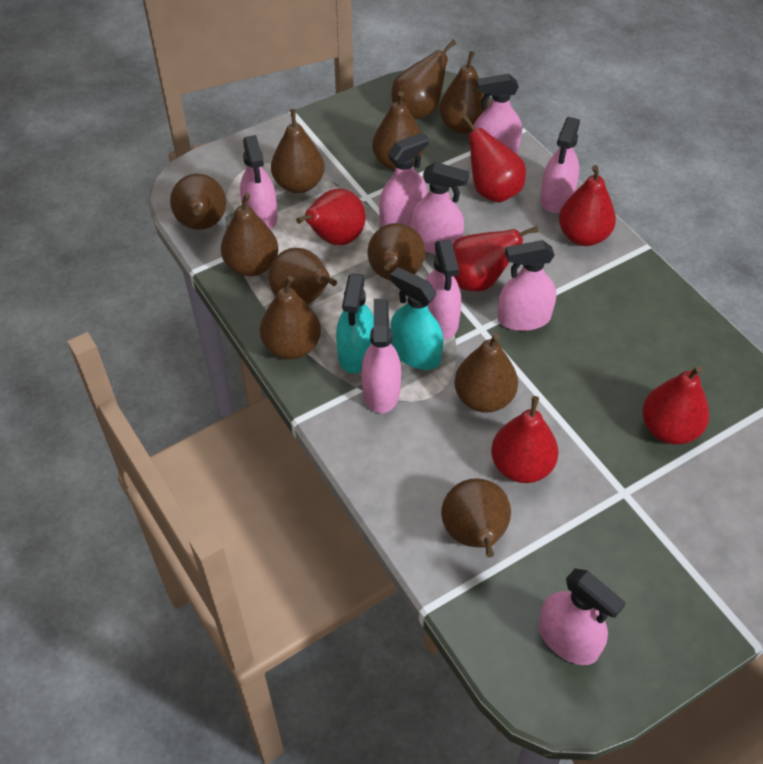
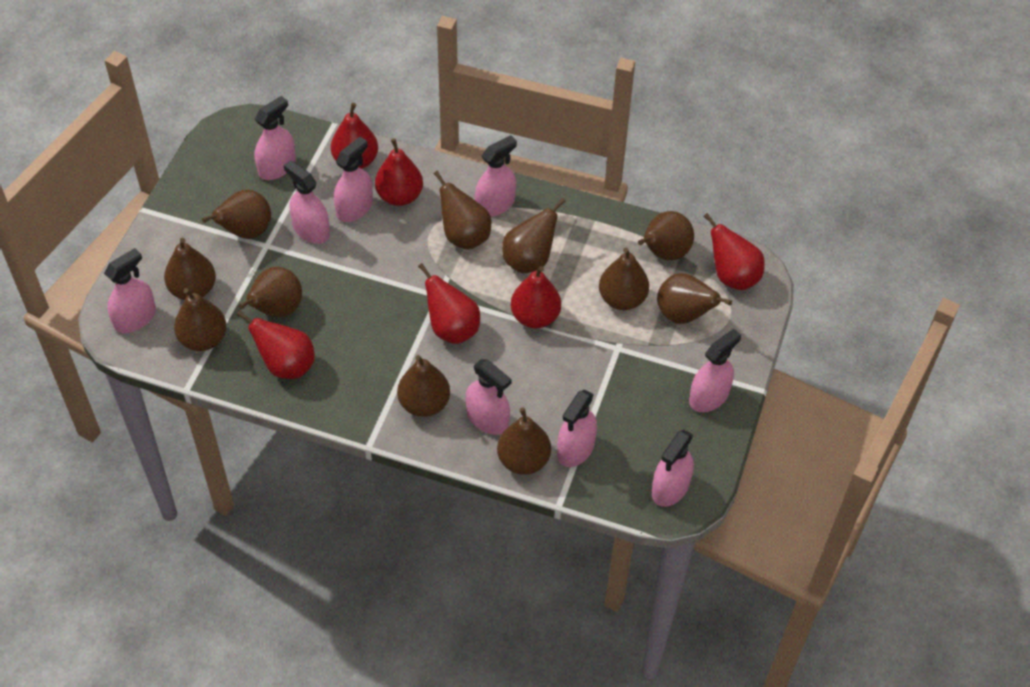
turquoise spray bottle: 2 -> 0

